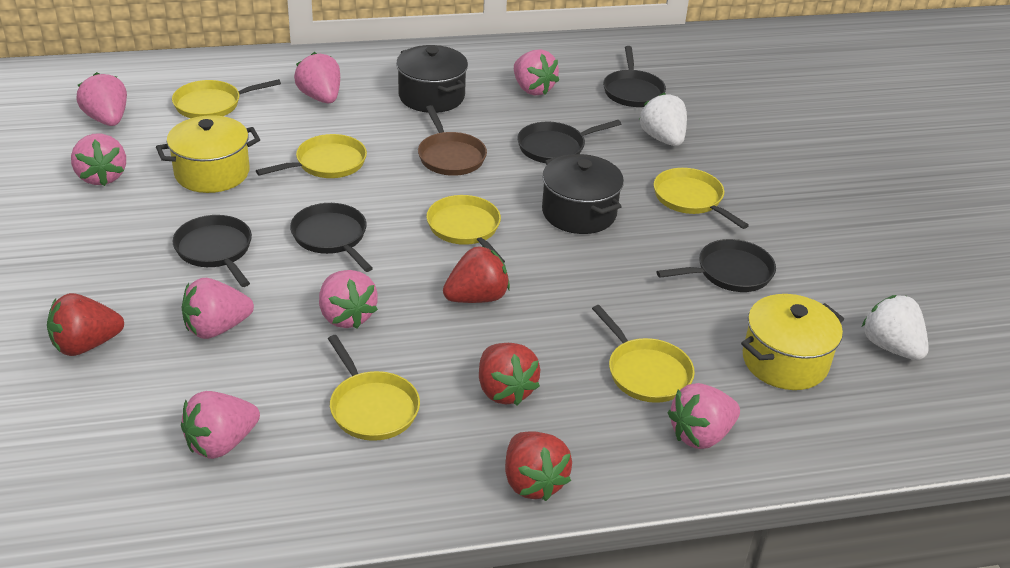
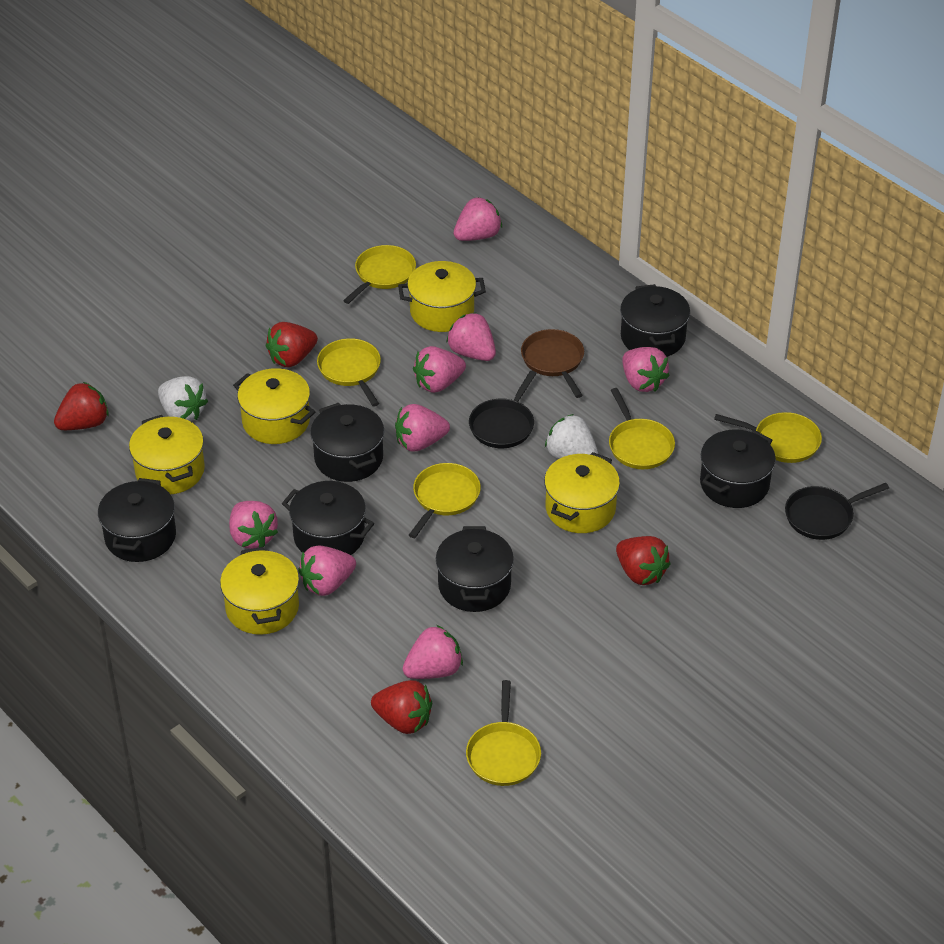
black pan: 5 -> 2
black pot: 2 -> 6
yellow pot: 2 -> 5

